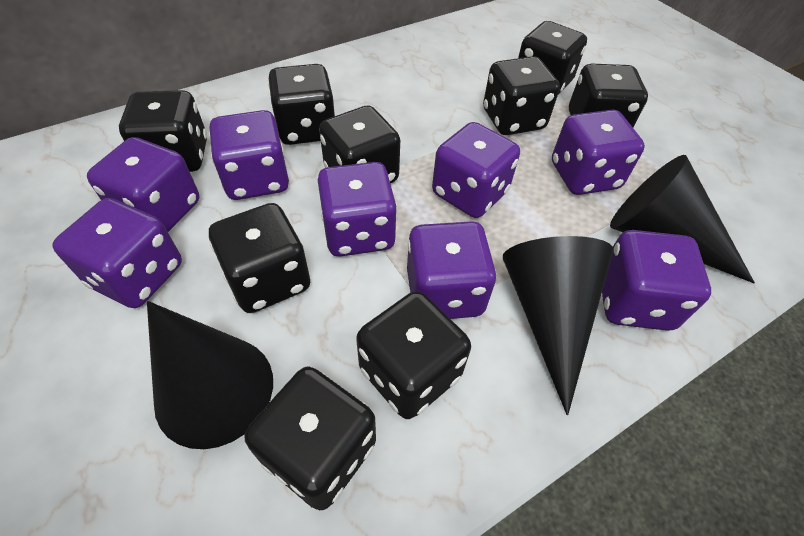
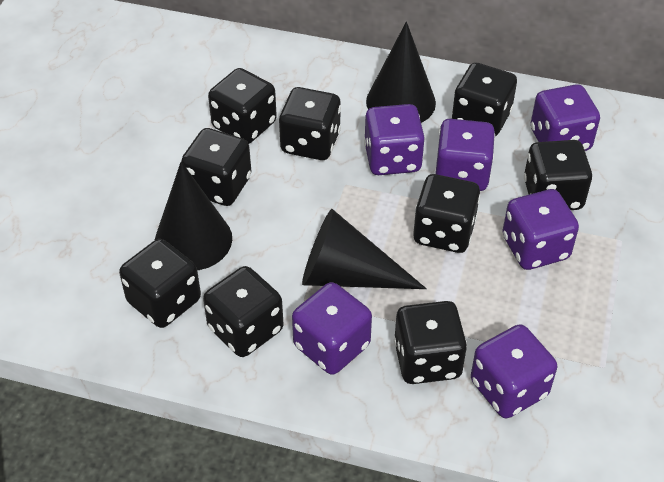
purple dice: 8 -> 6

